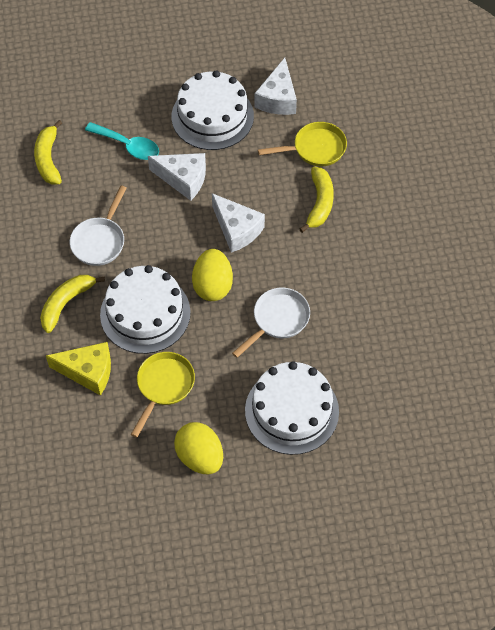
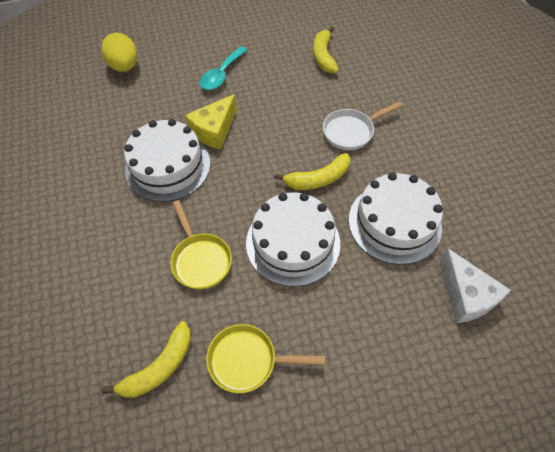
white cheese: 3 -> 1
white pan: 2 -> 1
yellow egg: 2 -> 1

